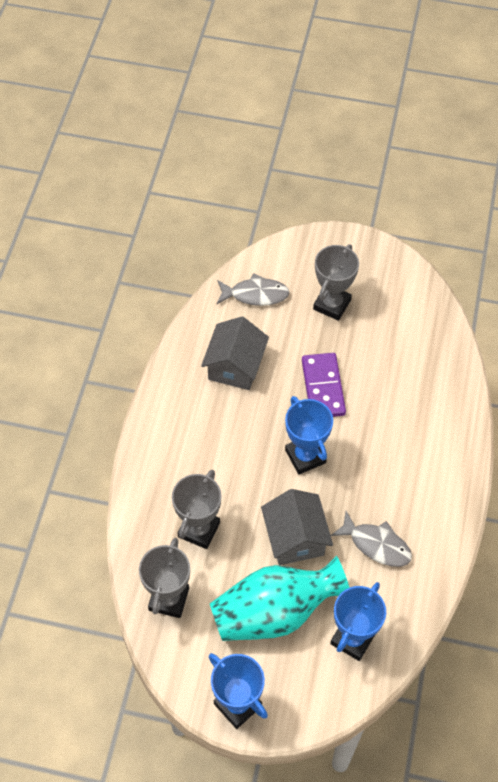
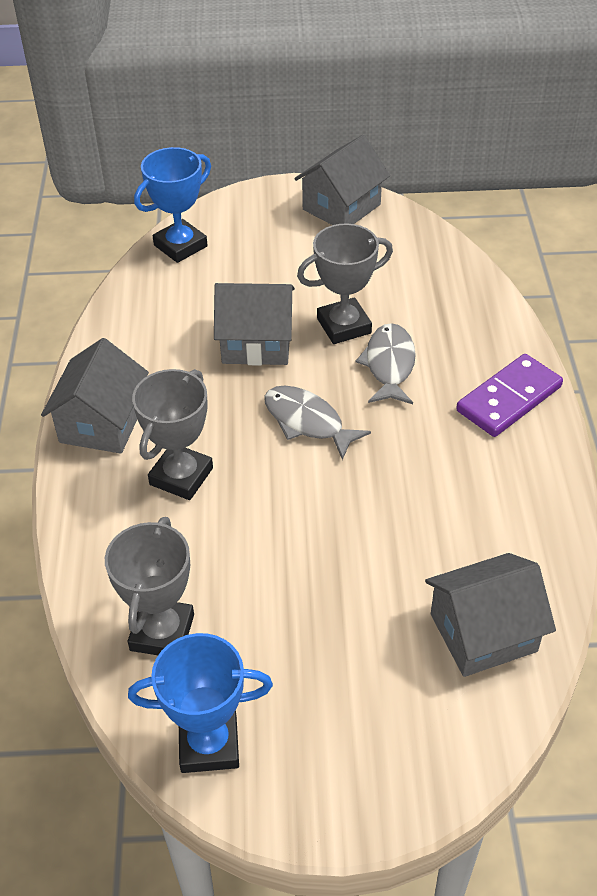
blue trophy: 3 -> 2
grey house: 2 -> 4
turquoise vase: 1 -> 0

